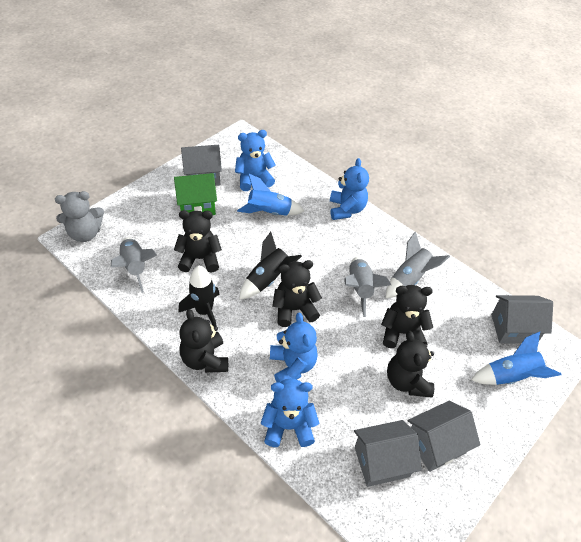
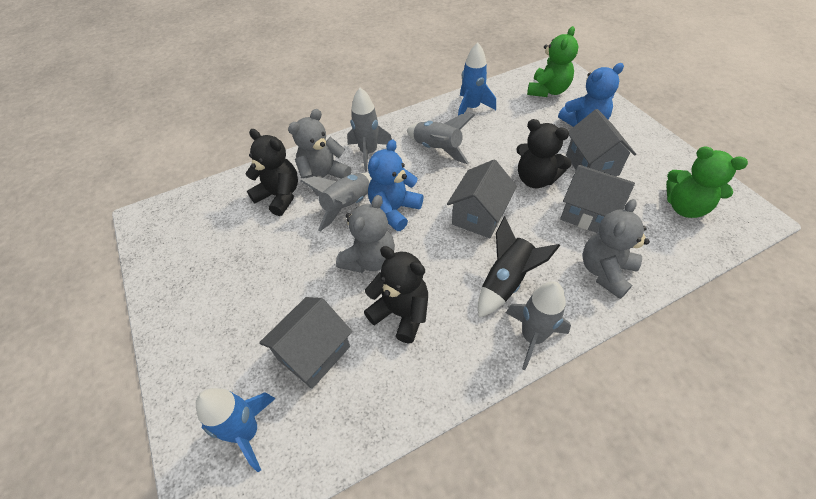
black rocket: 2 -> 1
black teddy bear: 5 -> 3
blue teddy bear: 4 -> 2
green house: 1 -> 0
green teddy bear: 0 -> 2
grey rocket: 3 -> 4
grey teddy bear: 1 -> 3

